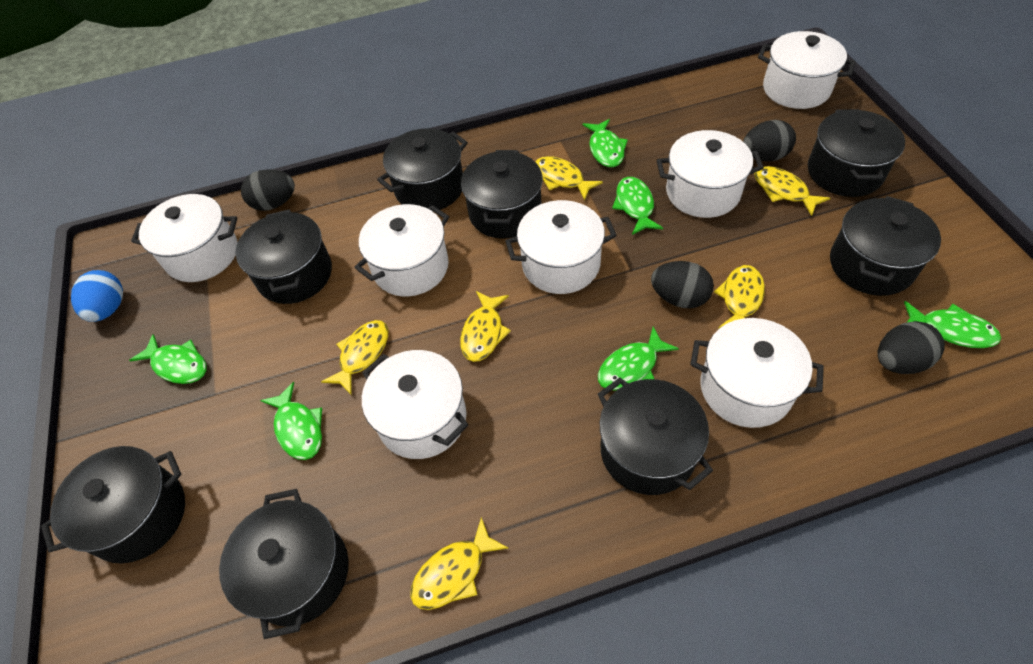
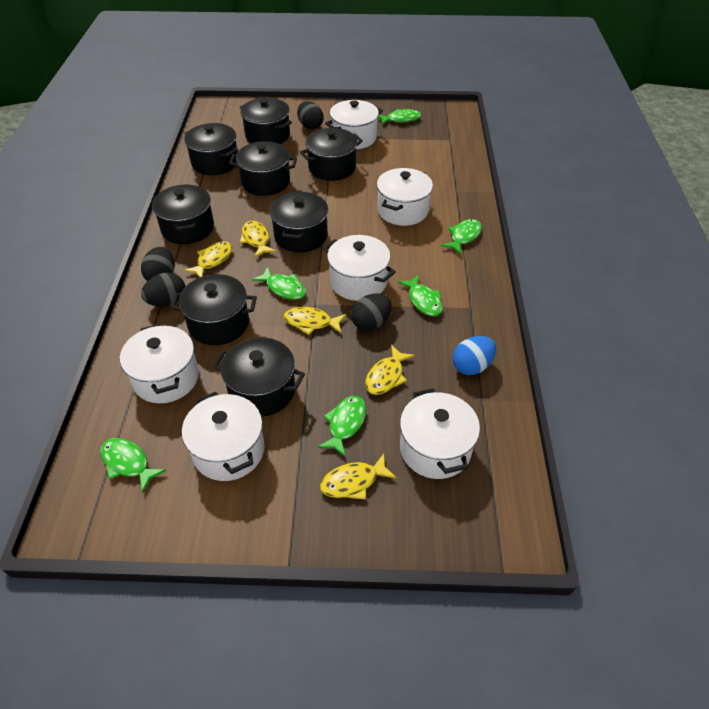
white pot: 7 -> 6
yellow fish: 6 -> 5

